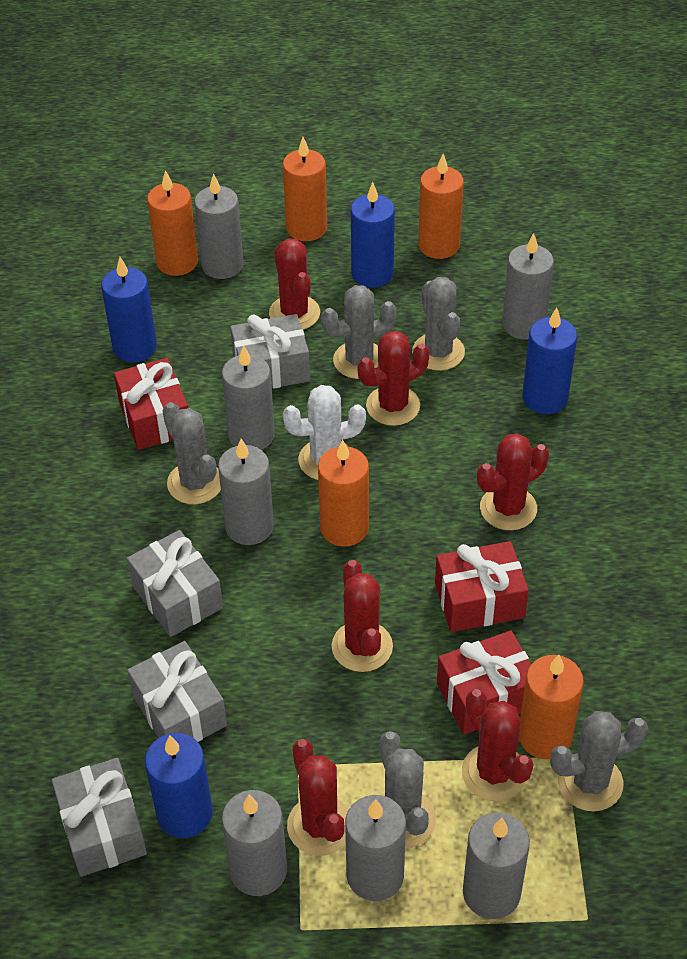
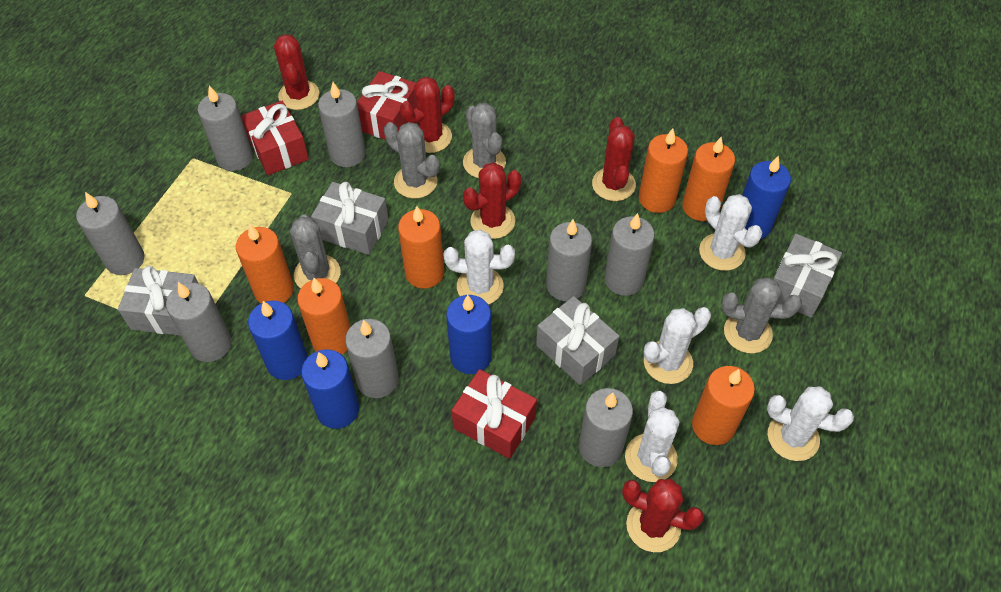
grey cactus: 5 -> 4
grey candle: 7 -> 8
orange candle: 5 -> 6
red cactus: 6 -> 5
white cactus: 1 -> 5

